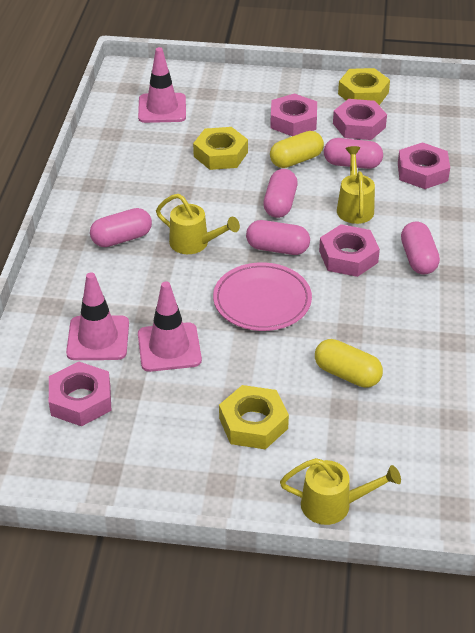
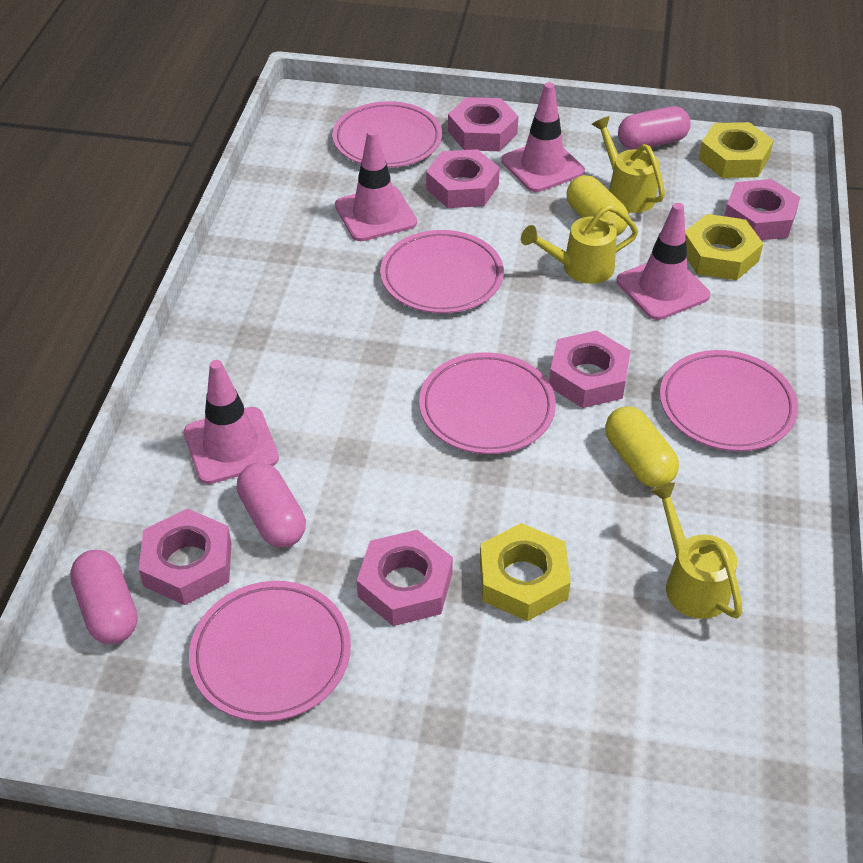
pink capsule: 5 -> 3
pink nut: 5 -> 6
pink plate: 1 -> 5
pink traffic cone: 3 -> 4

